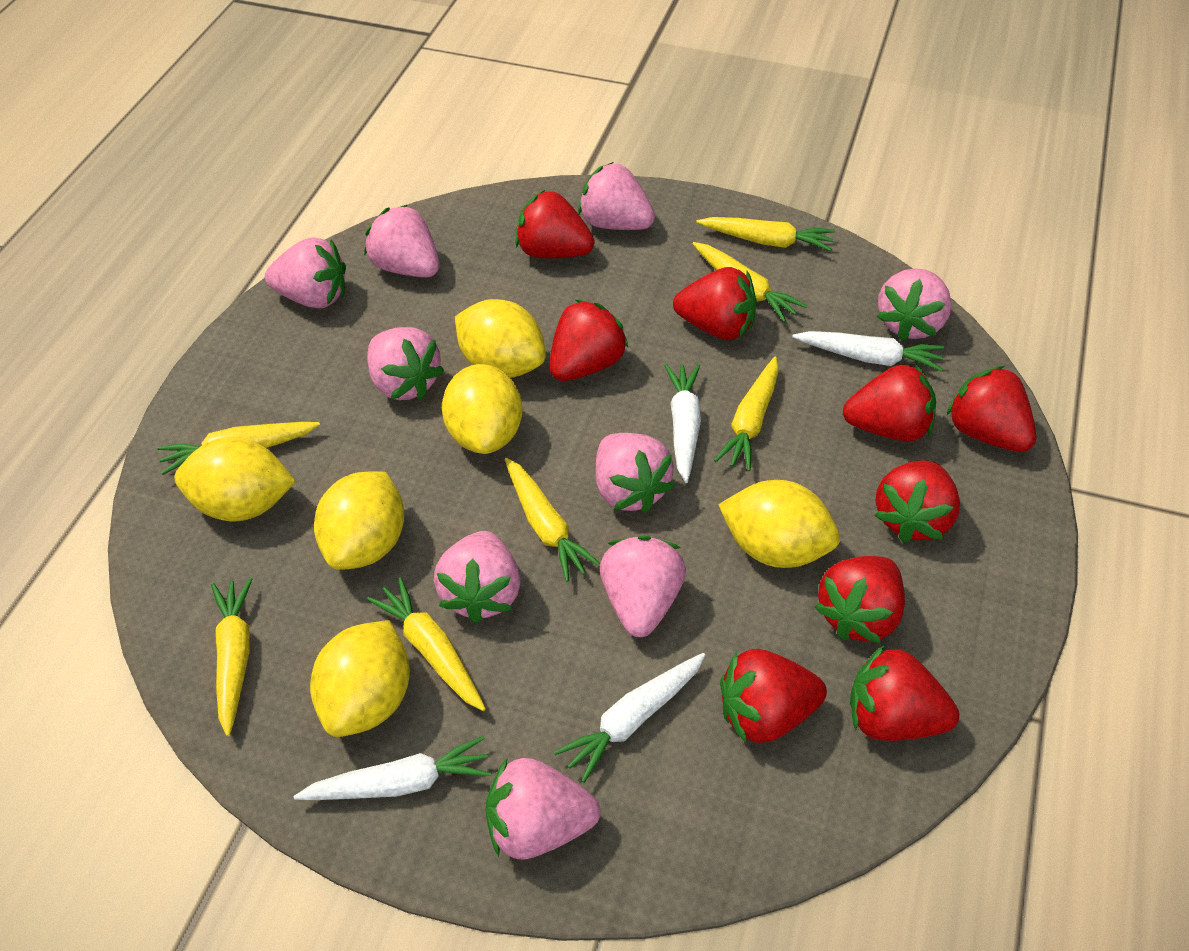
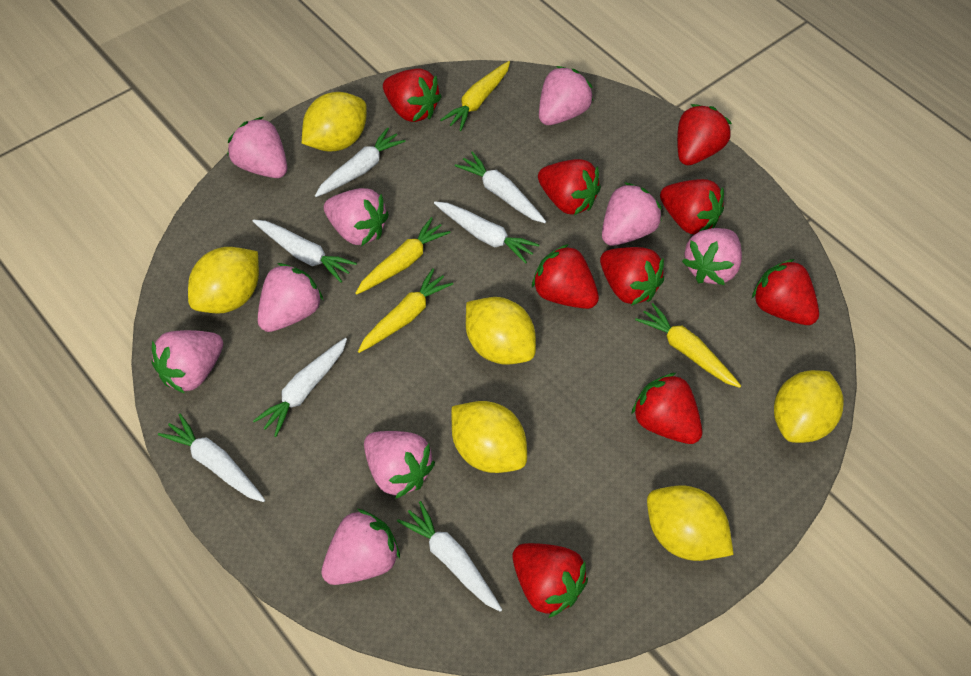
white carrot: 4 -> 7
yellow carrot: 7 -> 4

